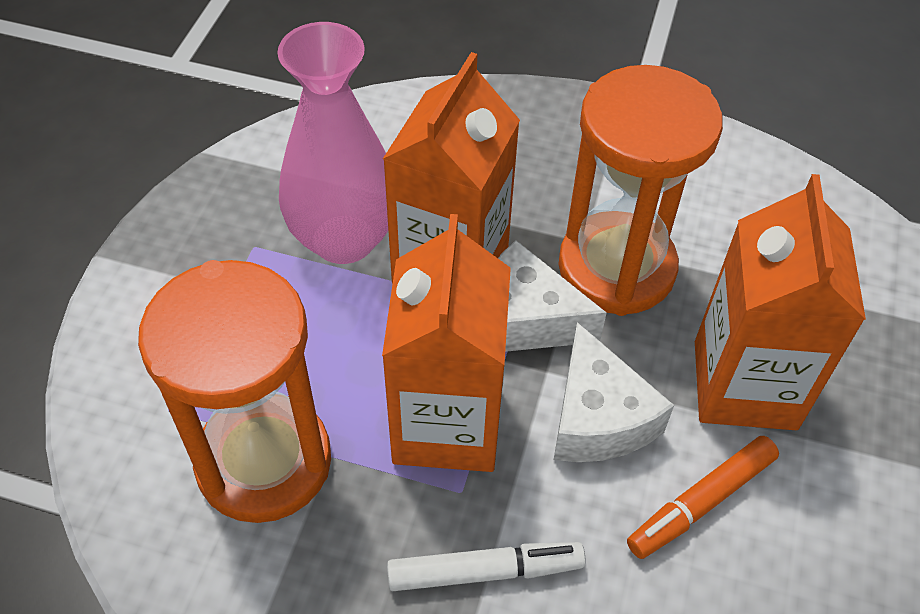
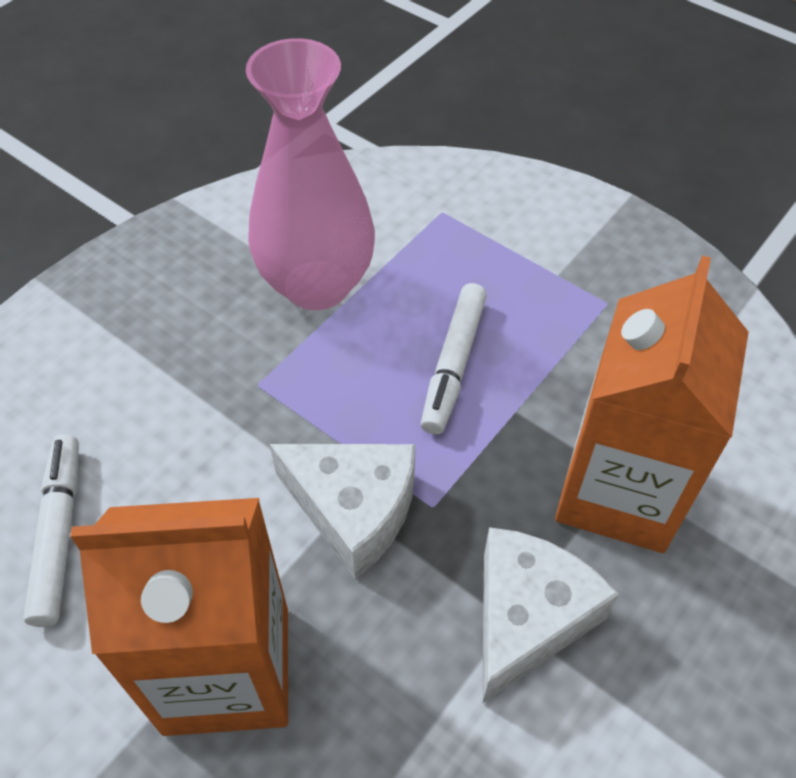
orange carton: 3 -> 2
orange hourglass: 2 -> 0
orange marker: 1 -> 0
white marker: 1 -> 2

